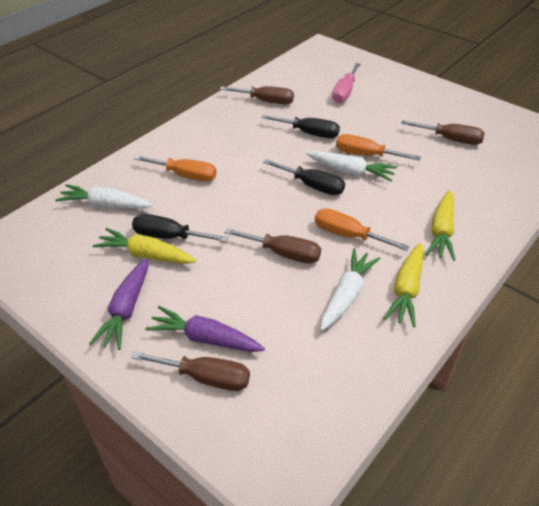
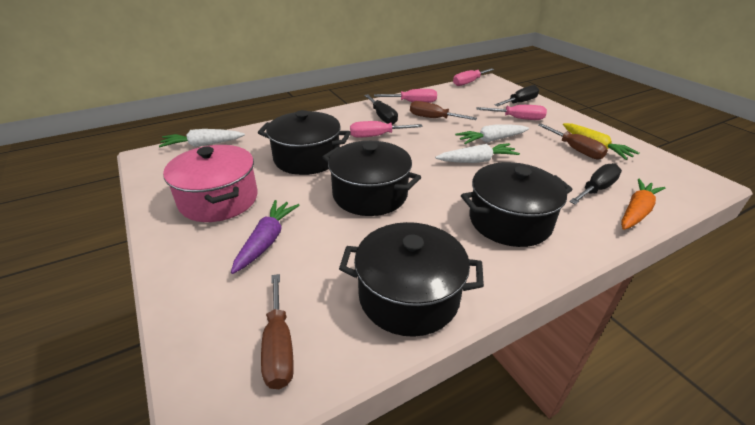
black pot: 0 -> 4
brown screwdriver: 4 -> 3
orange carrot: 0 -> 1
orange screwdriver: 3 -> 0
pink pot: 0 -> 1
pink screwdriver: 1 -> 4
purple carrot: 2 -> 1
yellow carrot: 3 -> 1

